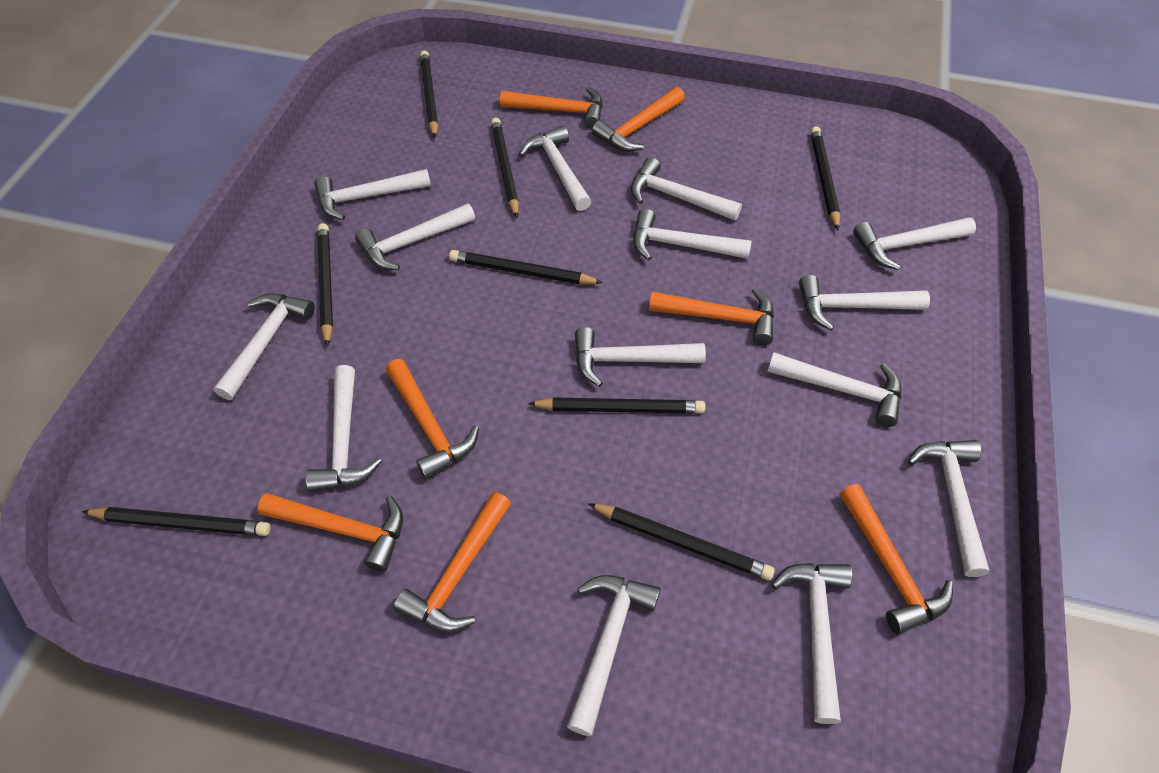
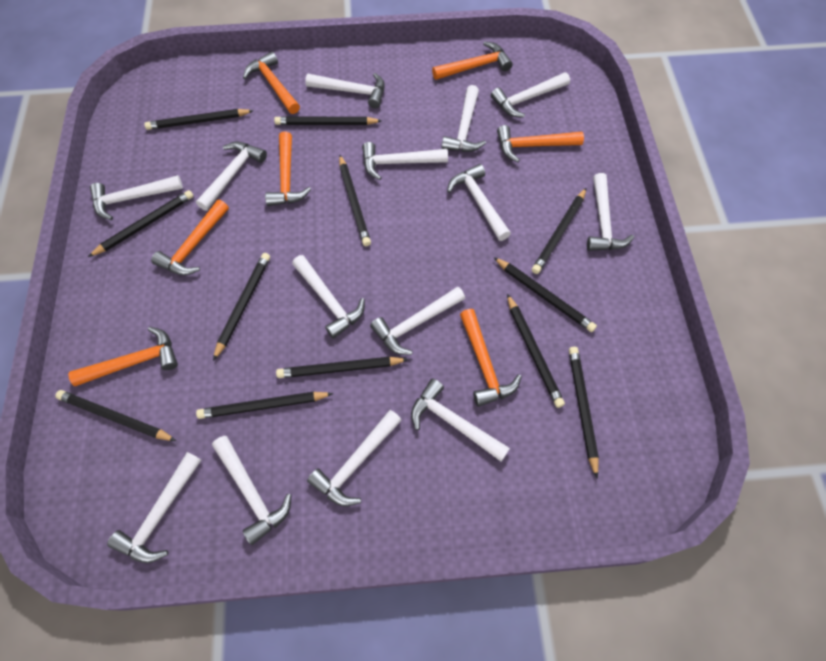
black pencil: 8 -> 12

